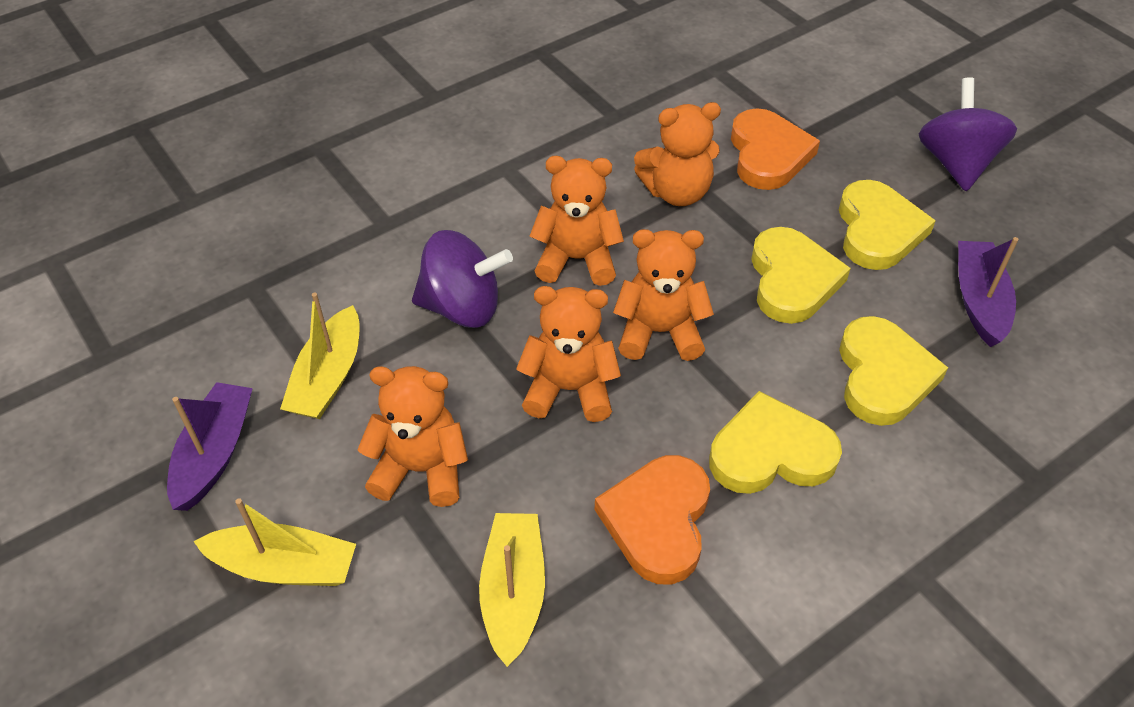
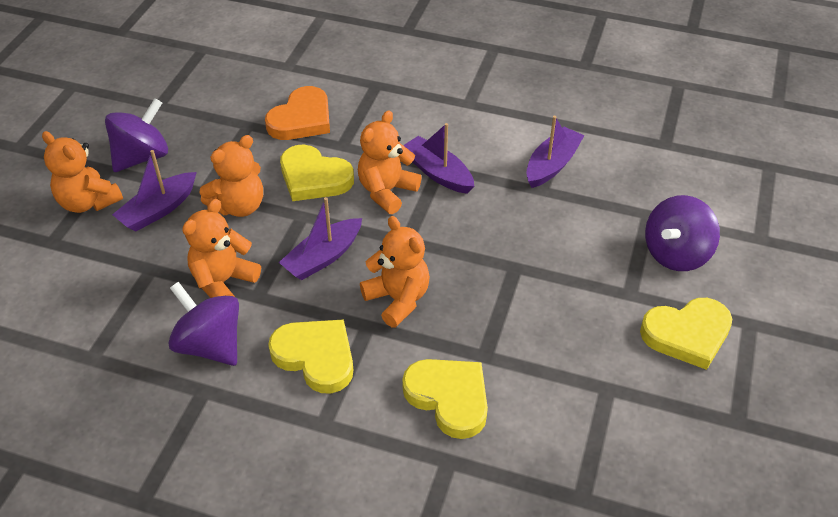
orange heart: 2 -> 1
purple boat: 2 -> 4
purple spinning top: 2 -> 3
yellow boat: 3 -> 0

